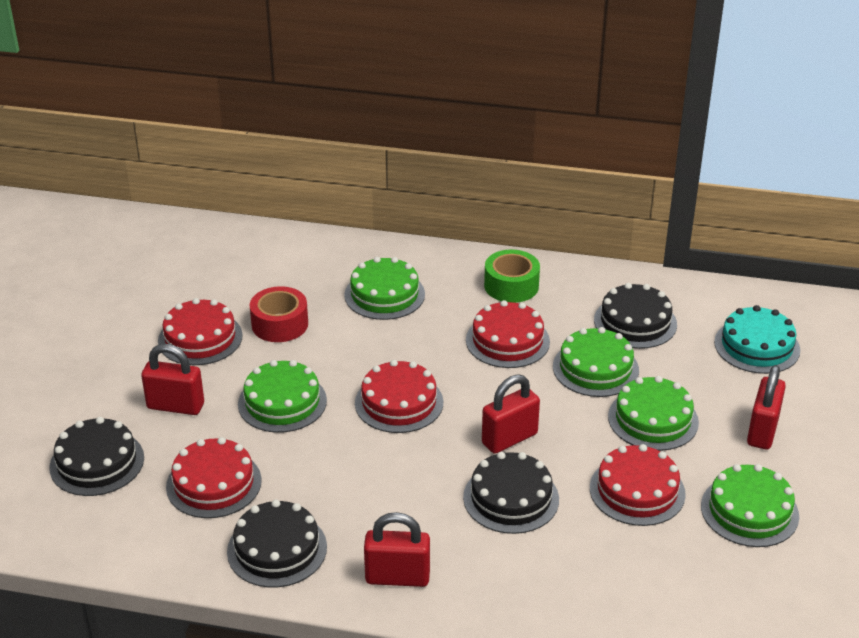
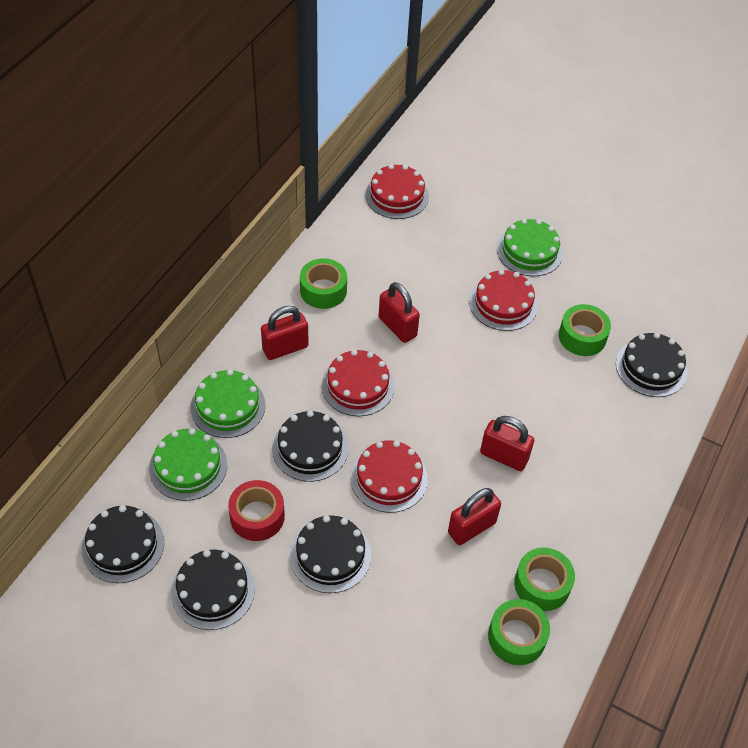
black cake: 4 -> 5
green cake: 5 -> 3
green tape: 1 -> 4
red cake: 5 -> 4
turquoise cake: 1 -> 0

